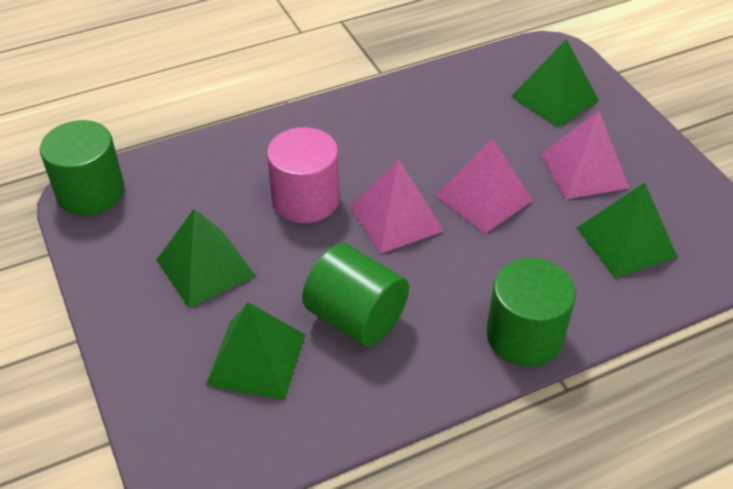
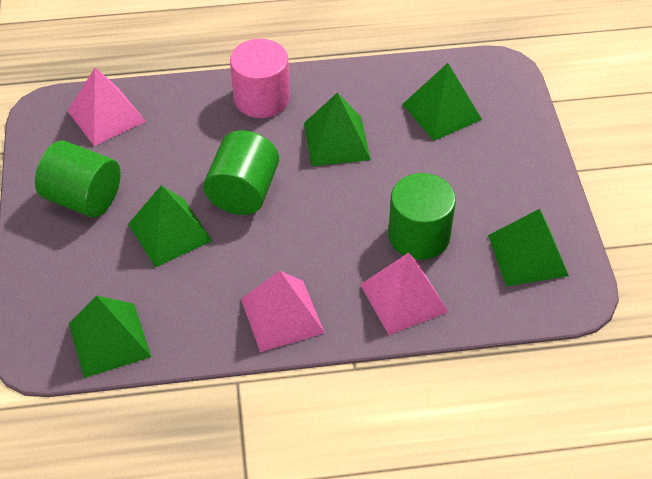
green pyramid: 4 -> 5

